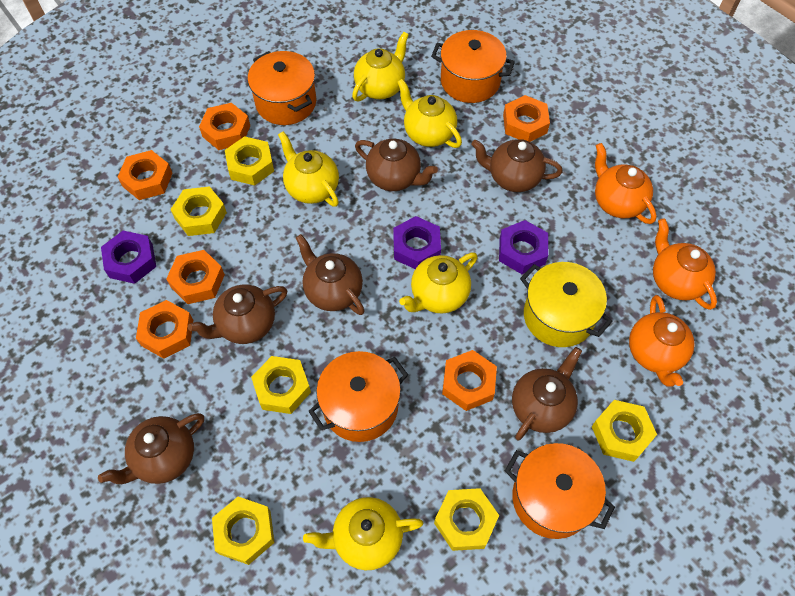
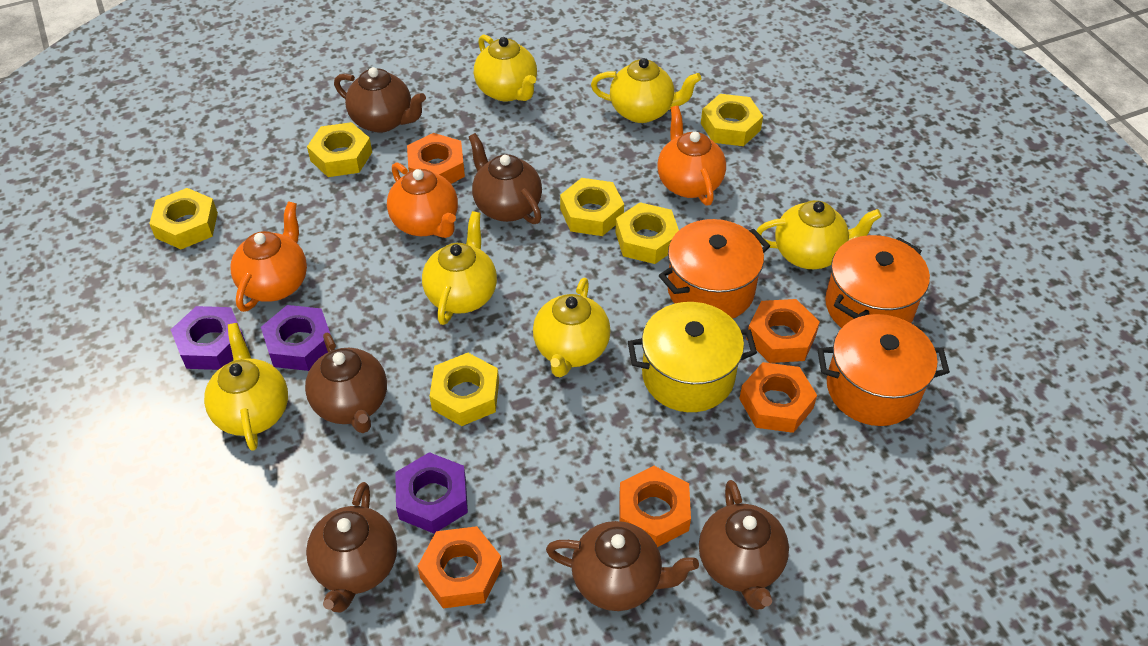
orange nut: 6 -> 5
orange pot: 4 -> 3
yellow teapot: 5 -> 6

